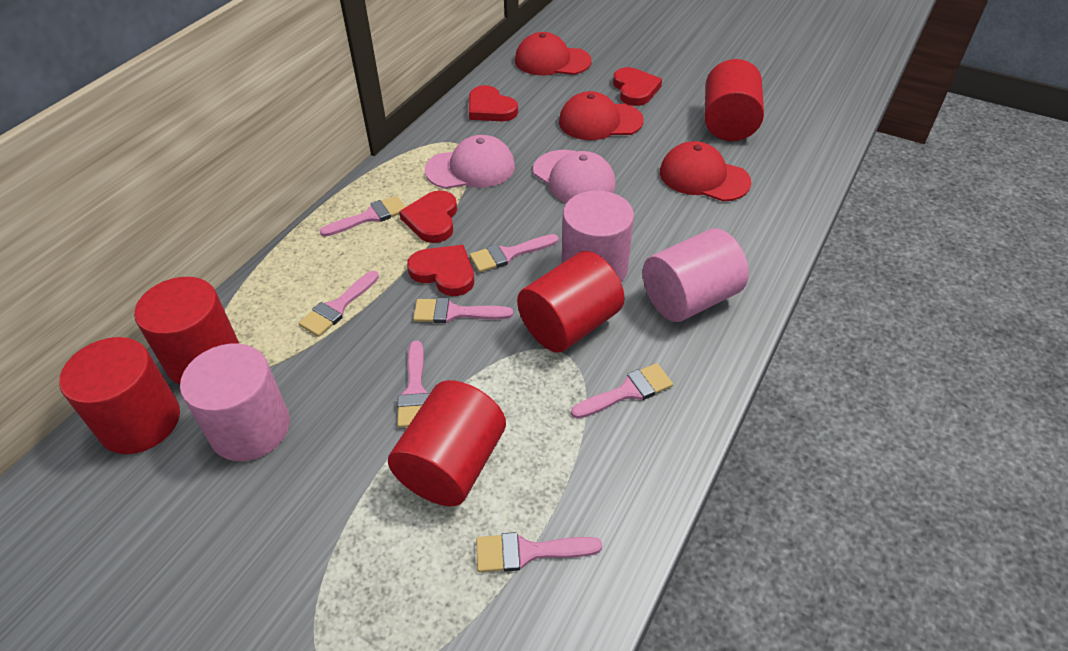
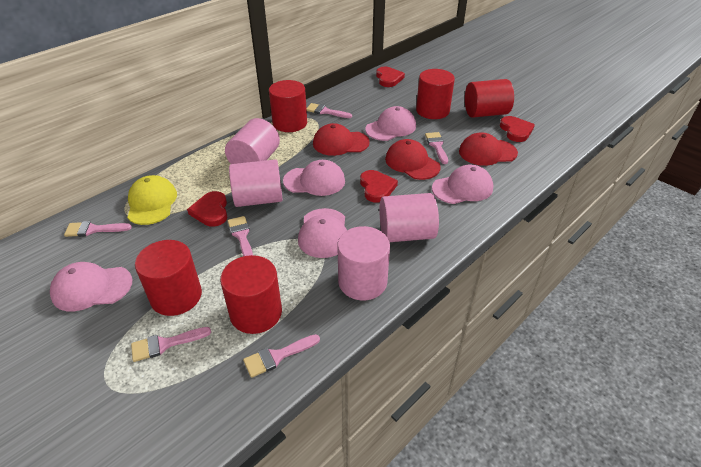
pink brush: 7 -> 6
pink cap: 2 -> 5
pink cylinder: 3 -> 4
yellow cap: 0 -> 1

